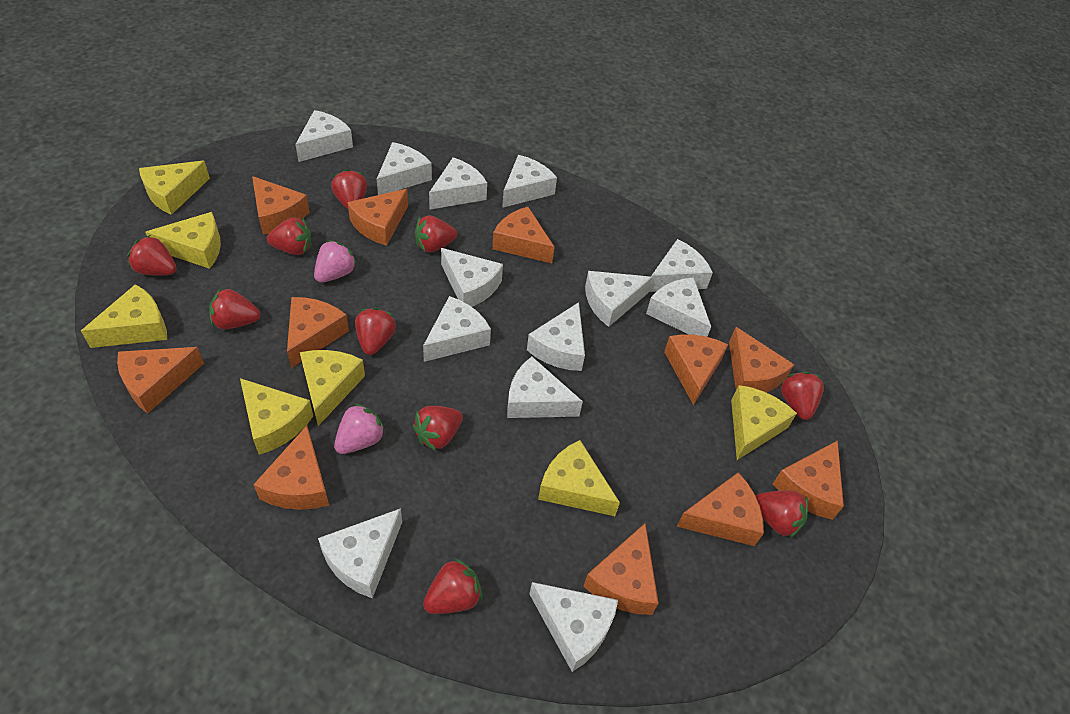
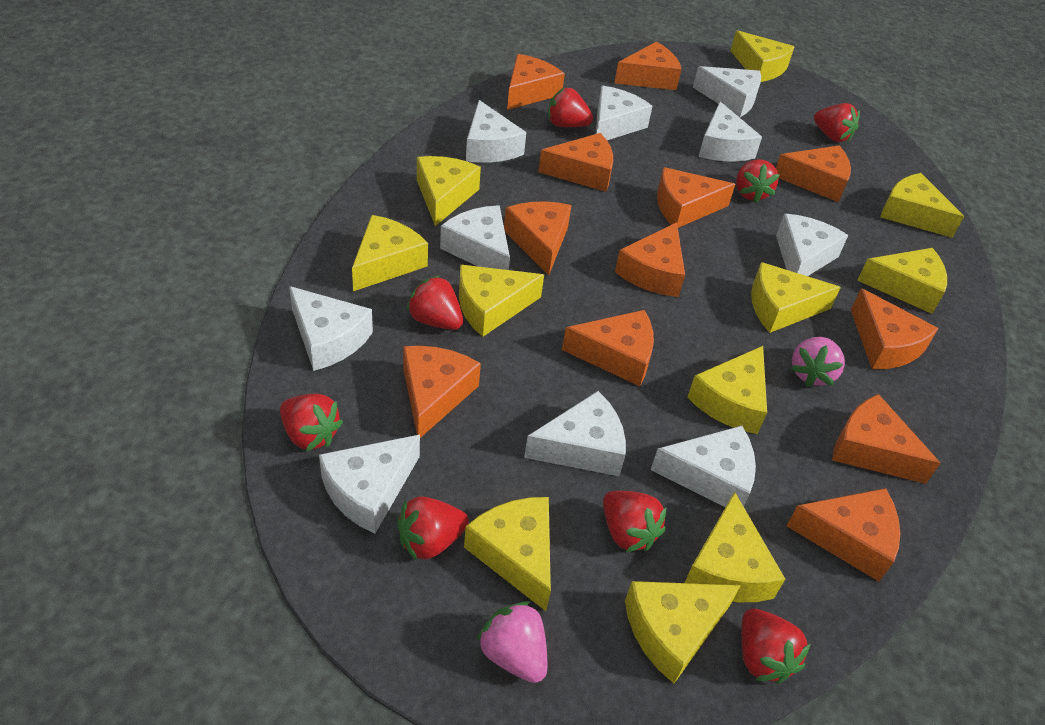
orange cheese: 11 -> 12
red strawberry: 10 -> 8
white cheese: 13 -> 10
yellow cheese: 7 -> 11

